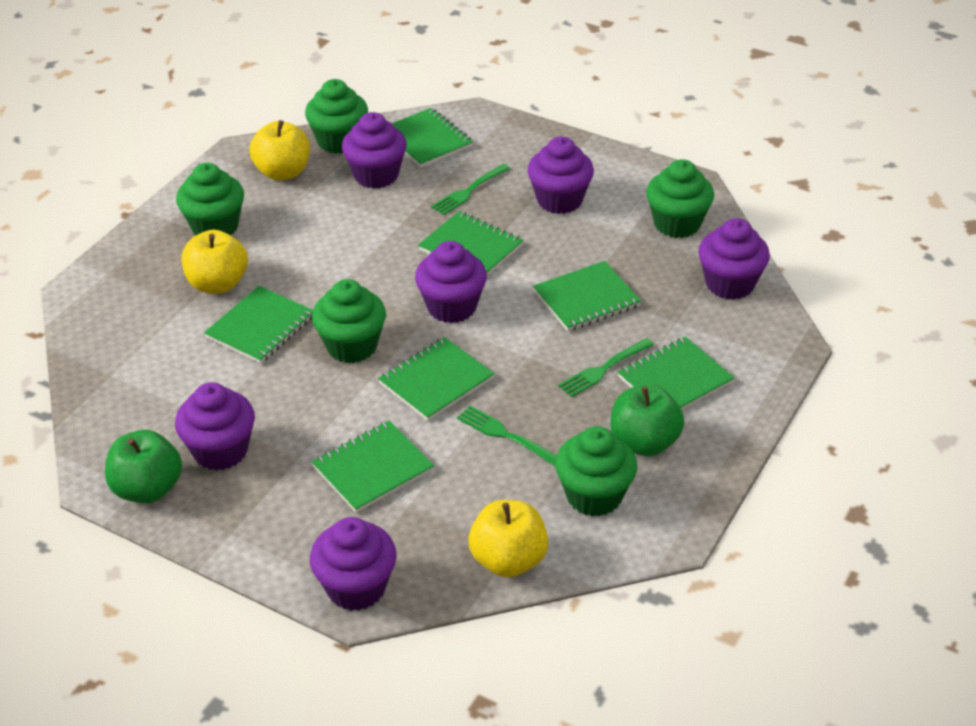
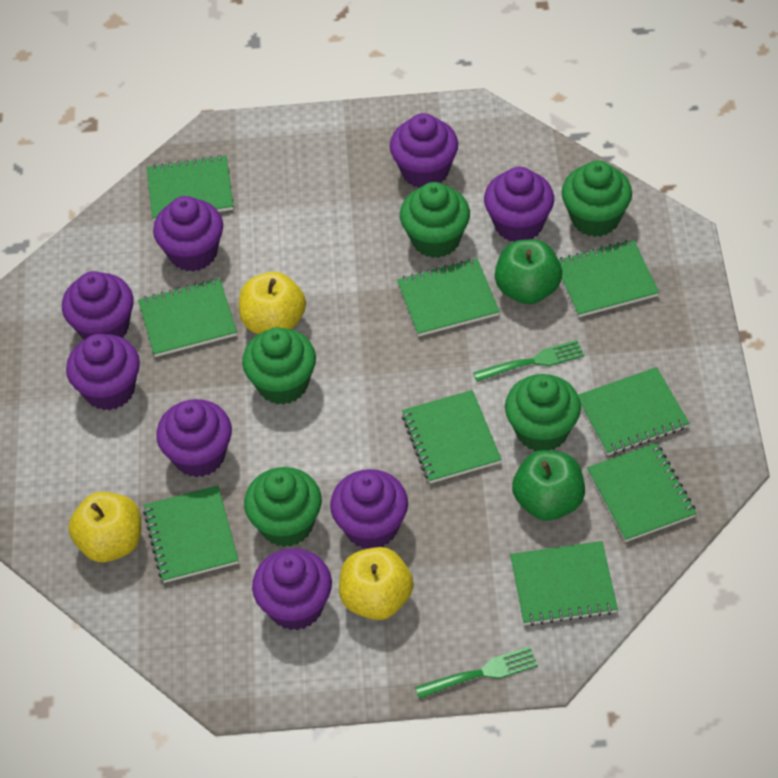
green fork: 3 -> 2
green notebook: 7 -> 9
purple cupcake: 6 -> 8

